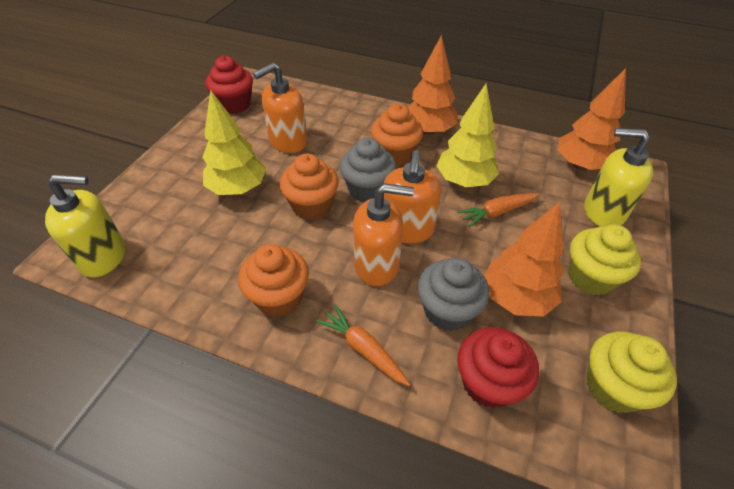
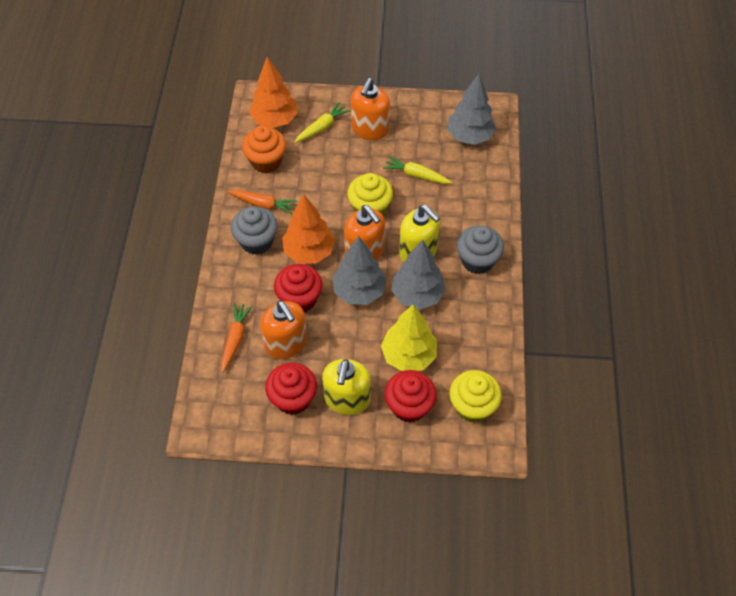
grey tree: 0 -> 3
orange cupcake: 3 -> 1
orange tree: 3 -> 2
red cupcake: 2 -> 3
yellow carrot: 0 -> 2
yellow tree: 2 -> 1

